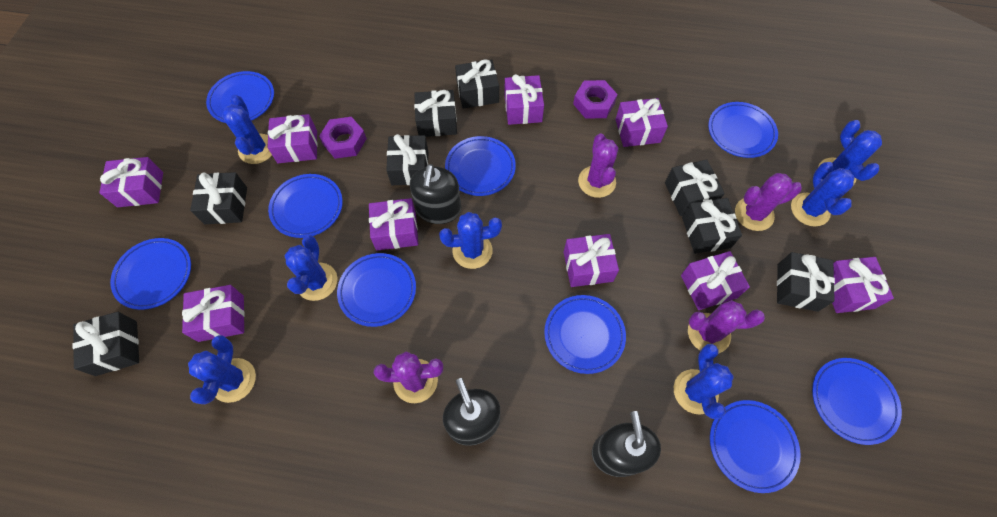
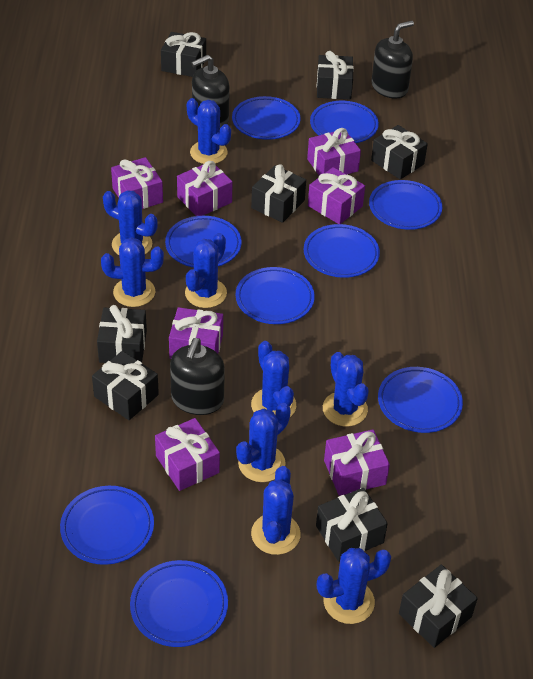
blue cactus: 7 -> 9
purple cactus: 4 -> 0
purple gift: 9 -> 7
purple nut: 2 -> 0

